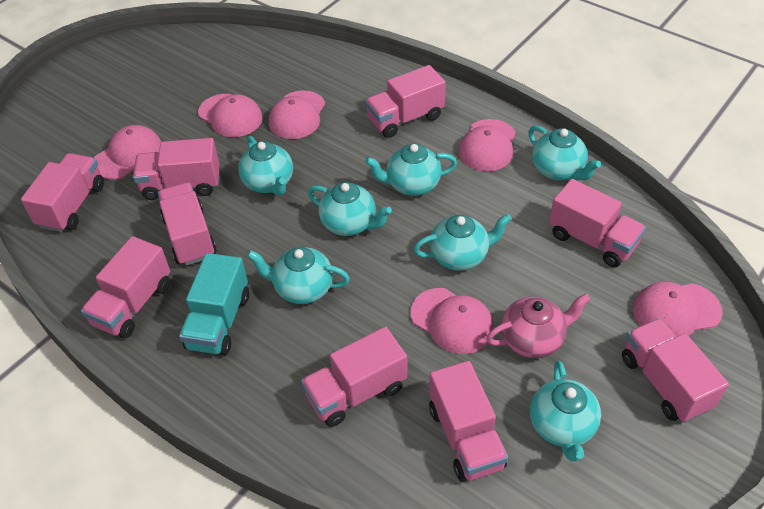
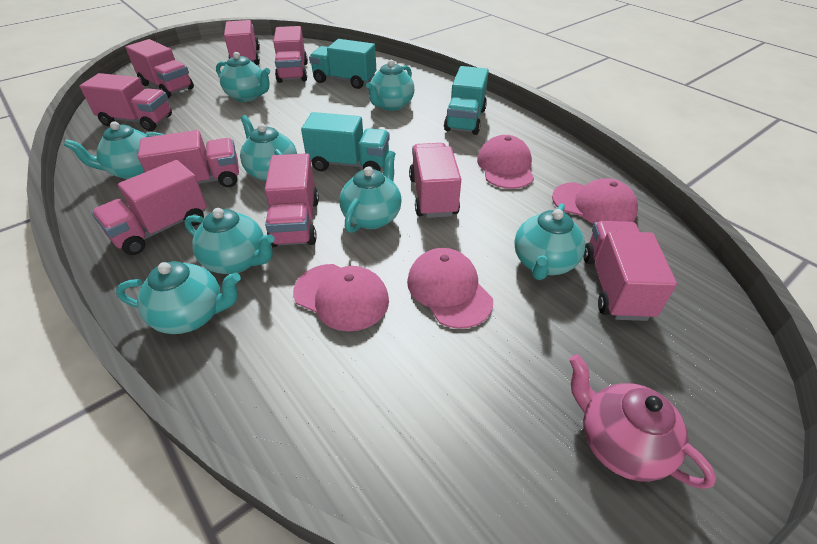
pink cap: 6 -> 4
turquoise teapot: 7 -> 8
turquoise truck: 1 -> 3

